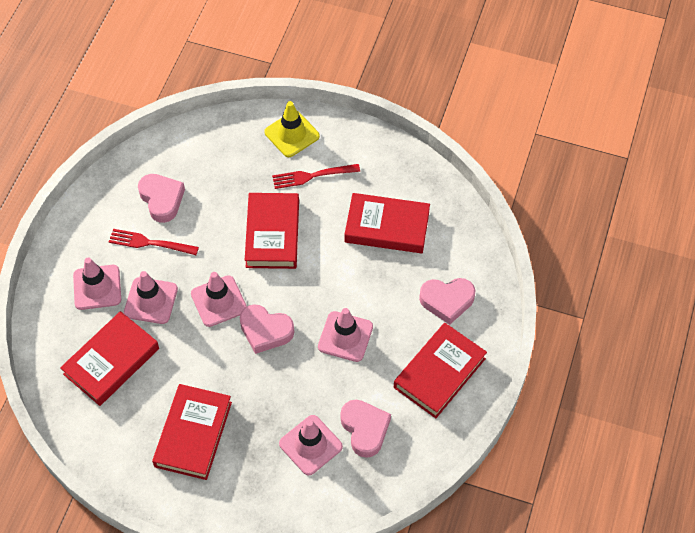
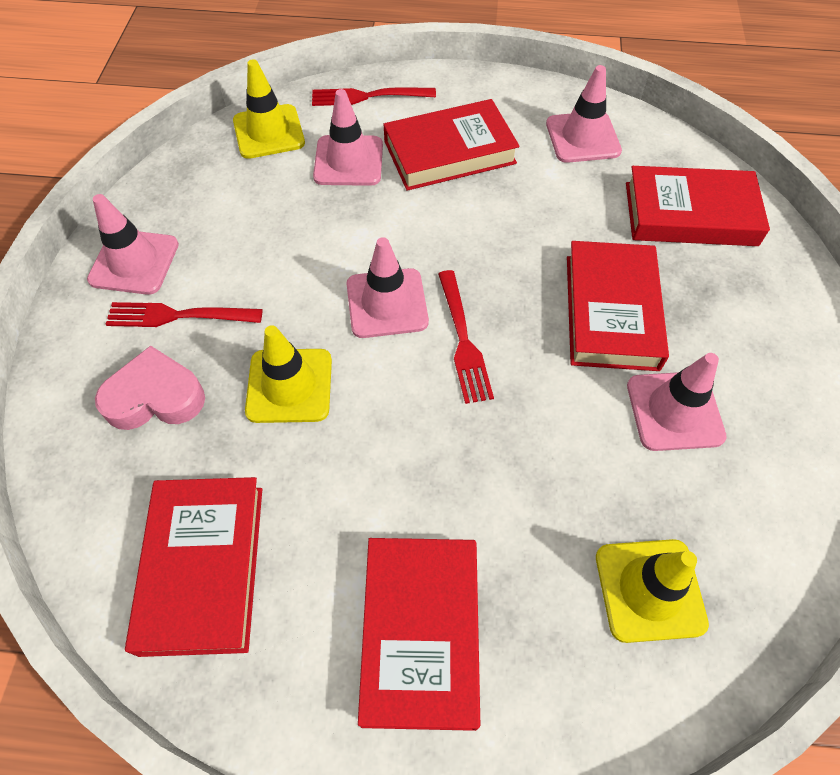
pink heart: 4 -> 1
red fork: 2 -> 3
yellow traffic cone: 1 -> 3

